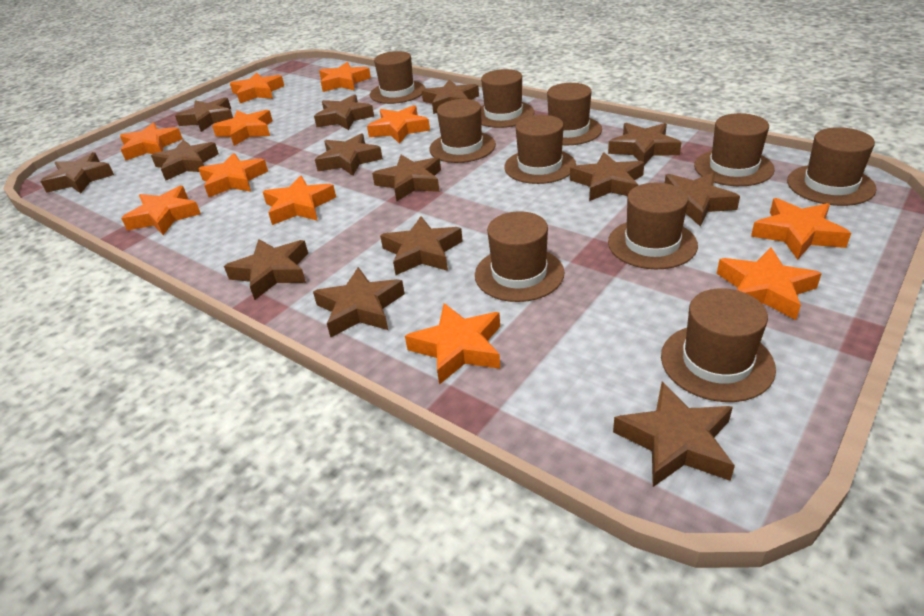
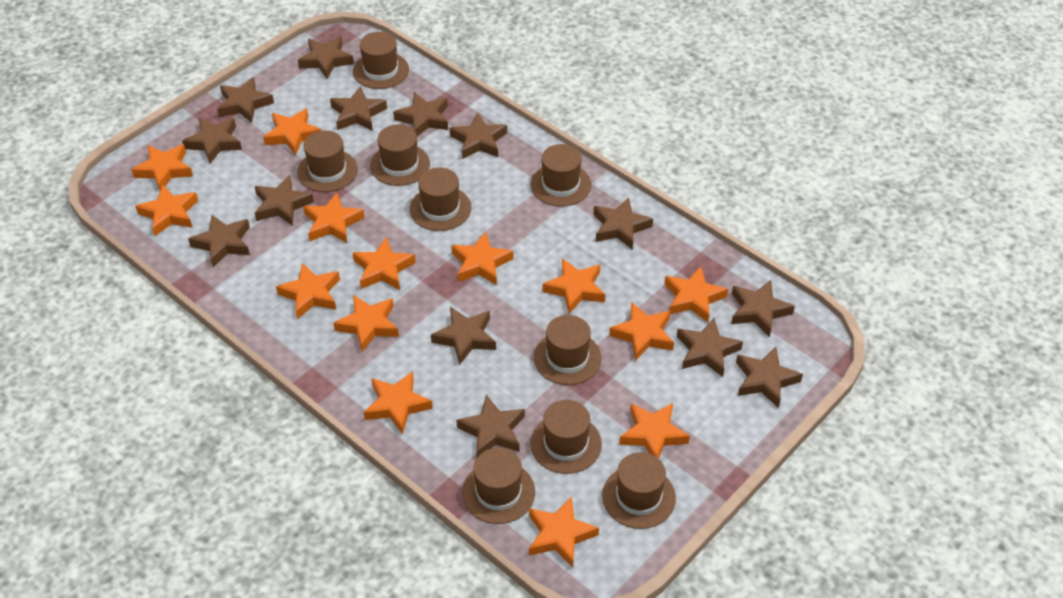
brown hat: 10 -> 9
orange star: 11 -> 14

